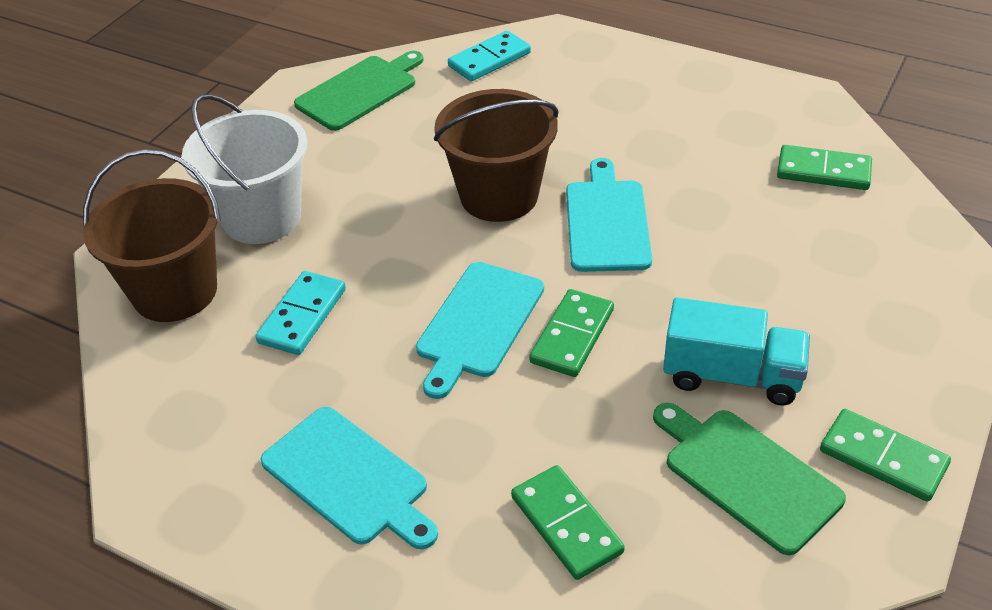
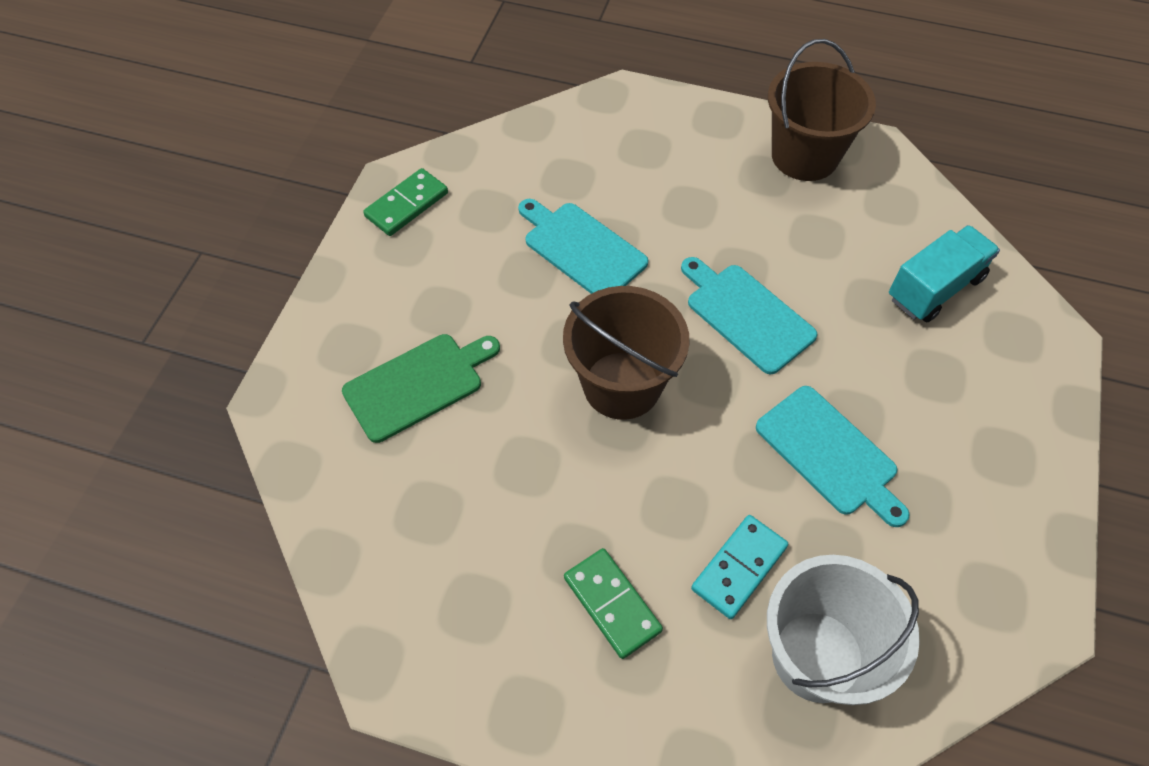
green cutting board: 2 -> 1
green domino: 4 -> 2
turquoise domino: 2 -> 1

